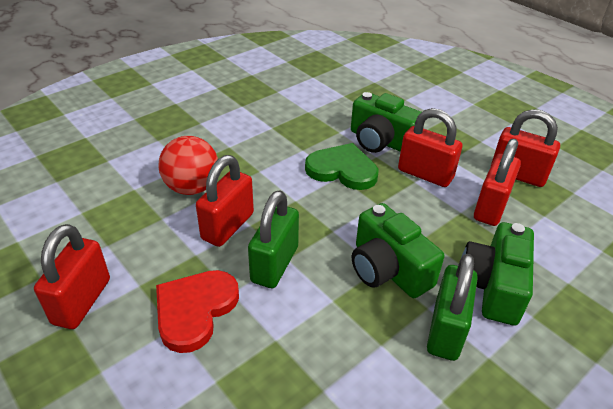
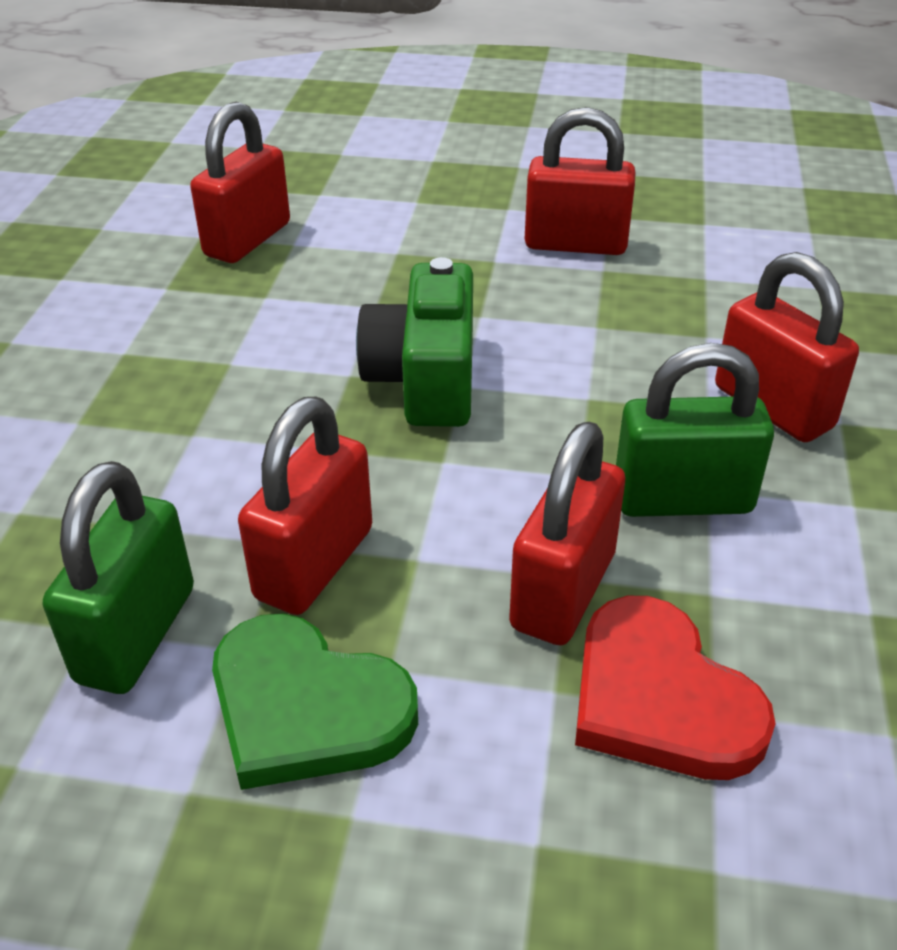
green camera: 3 -> 1
red ball: 1 -> 0

